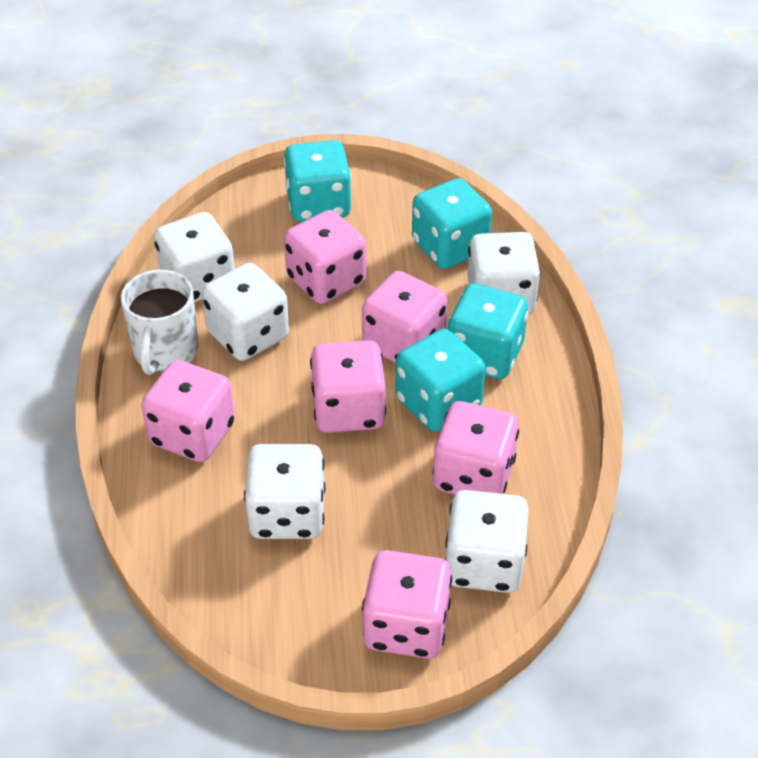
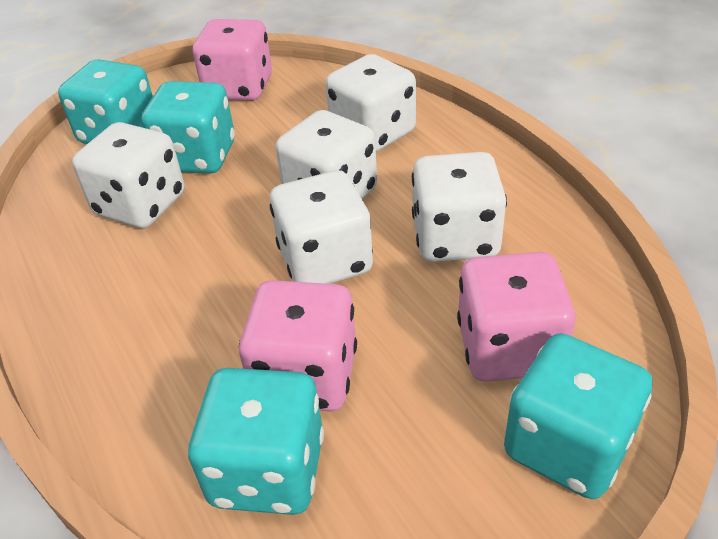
pink dice: 6 -> 3
white mug: 1 -> 0

